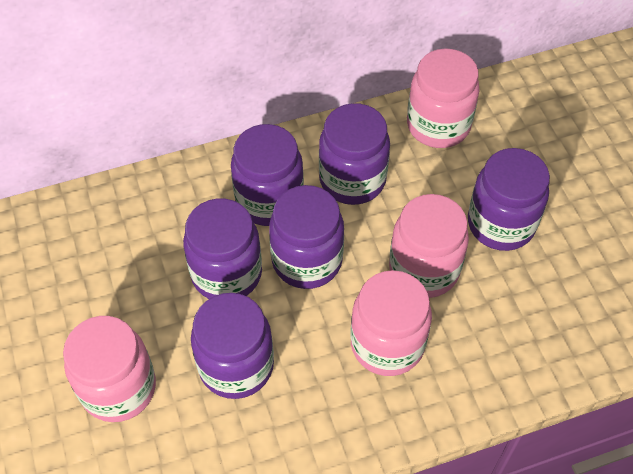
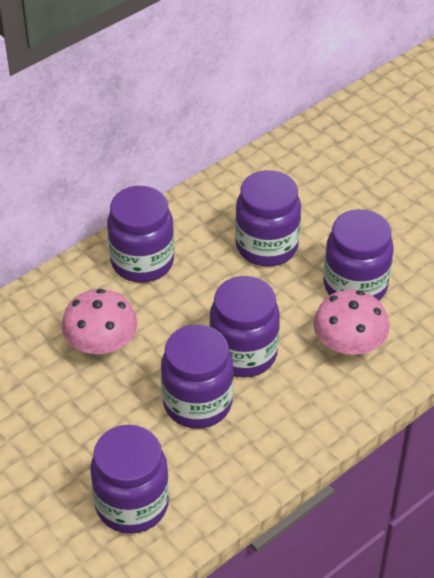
pink jar: 4 -> 0
pink mushroom: 0 -> 2

